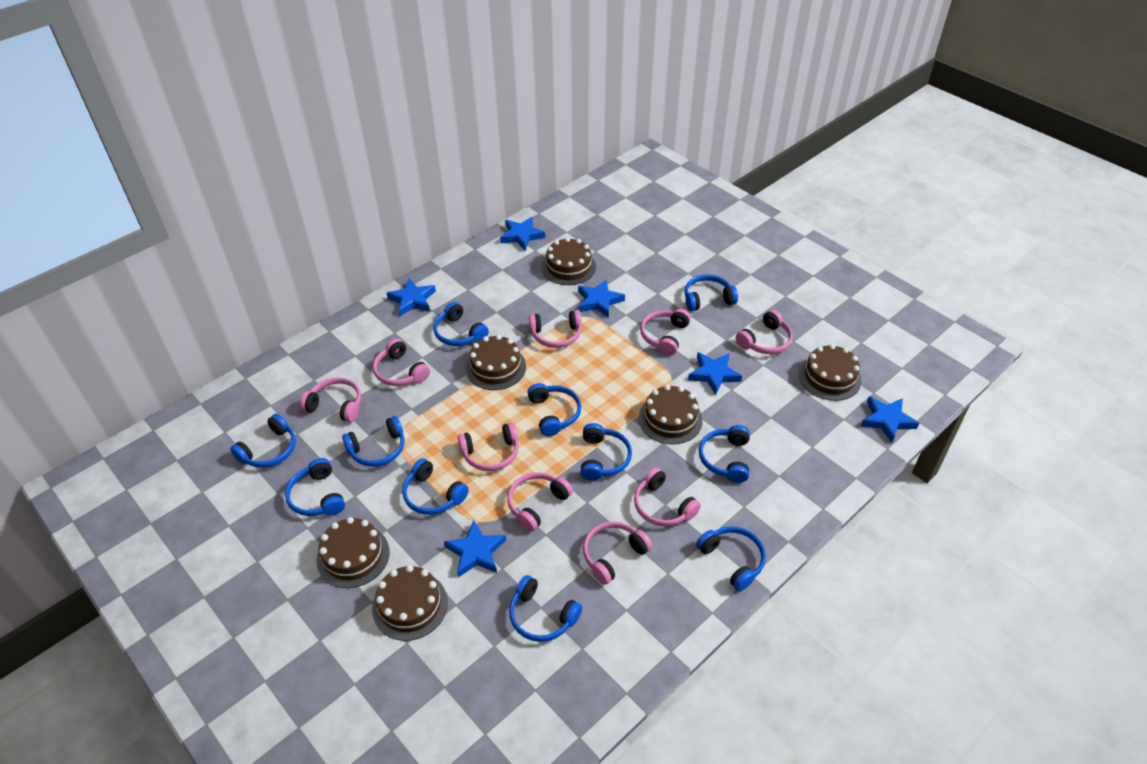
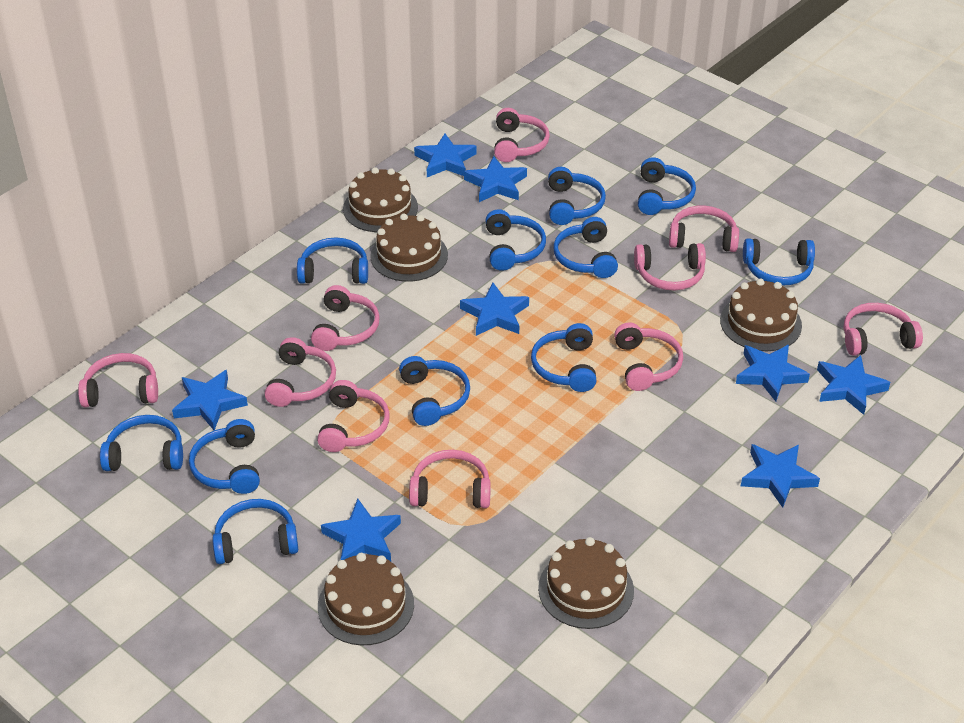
blue star: 6 -> 8
brown cake: 6 -> 5
pink headphones: 9 -> 10

